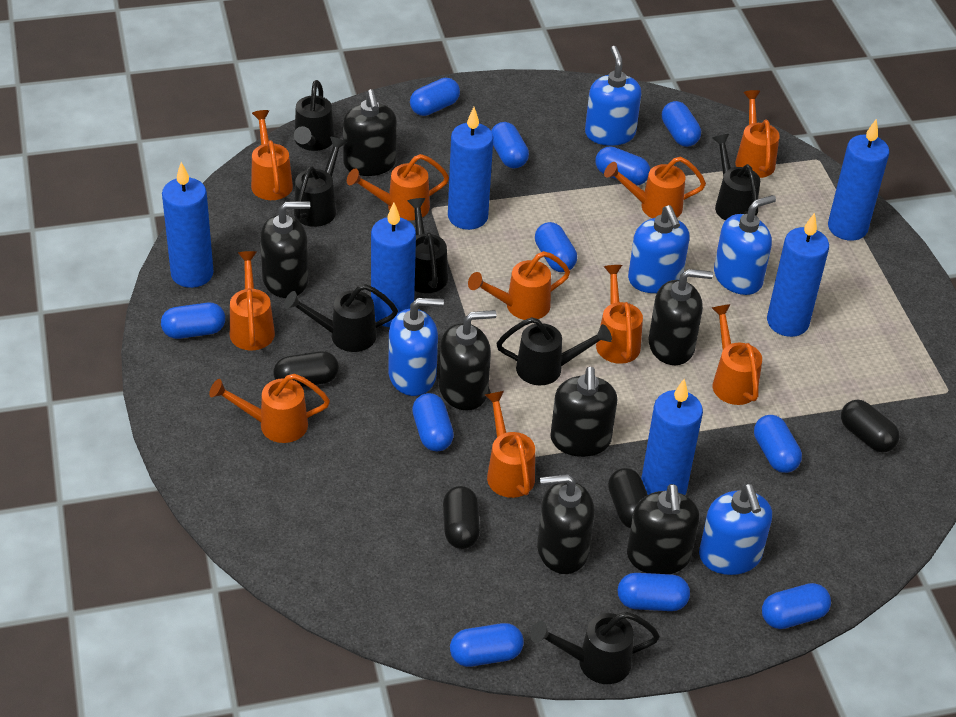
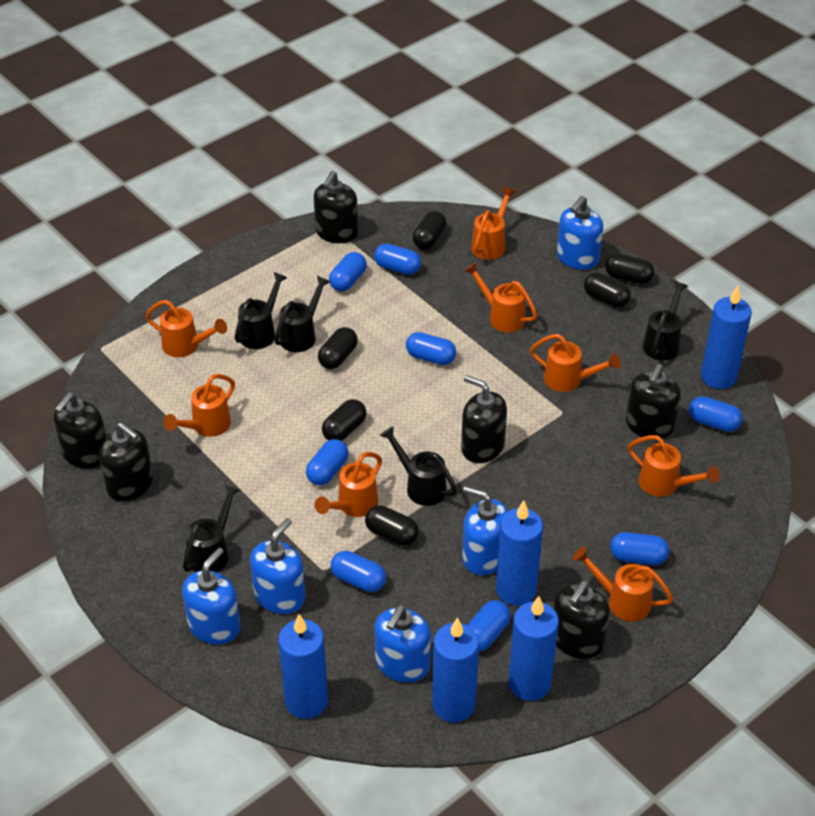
black capsule: 4 -> 6
black soap dispenser: 7 -> 6
black watering can: 7 -> 5
blue candle: 6 -> 5
blue capsule: 11 -> 8
orange watering can: 10 -> 8

